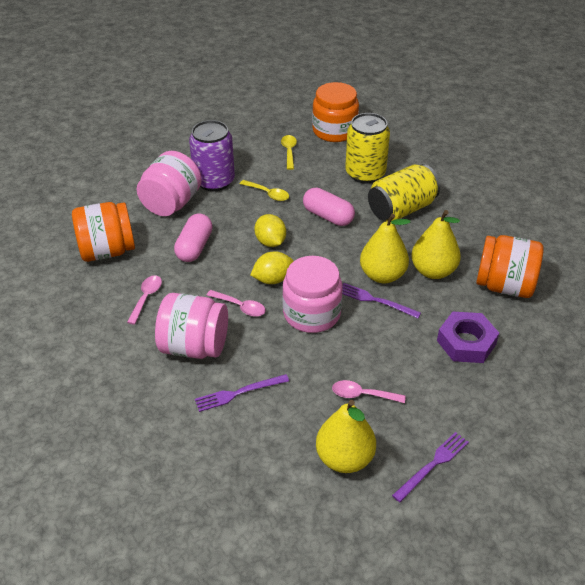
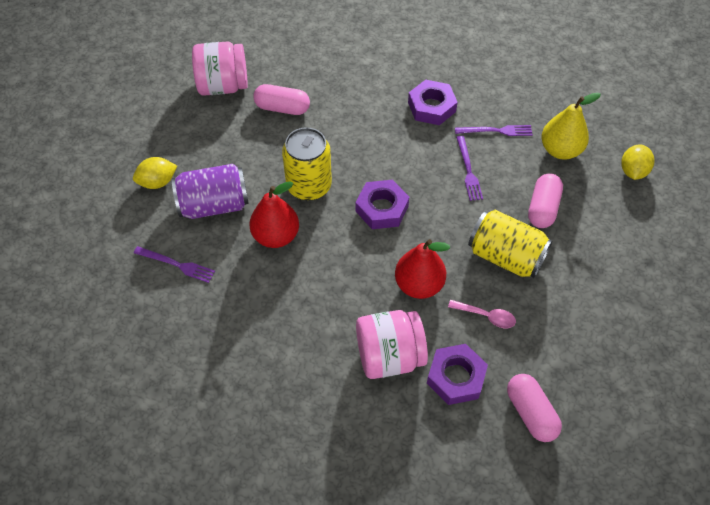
orange jar: 3 -> 0
pink capsule: 2 -> 3
pink jar: 3 -> 2
pink spoon: 3 -> 1
purple nut: 1 -> 3
red pear: 0 -> 2
yellow pear: 3 -> 1
yellow spoon: 2 -> 0

